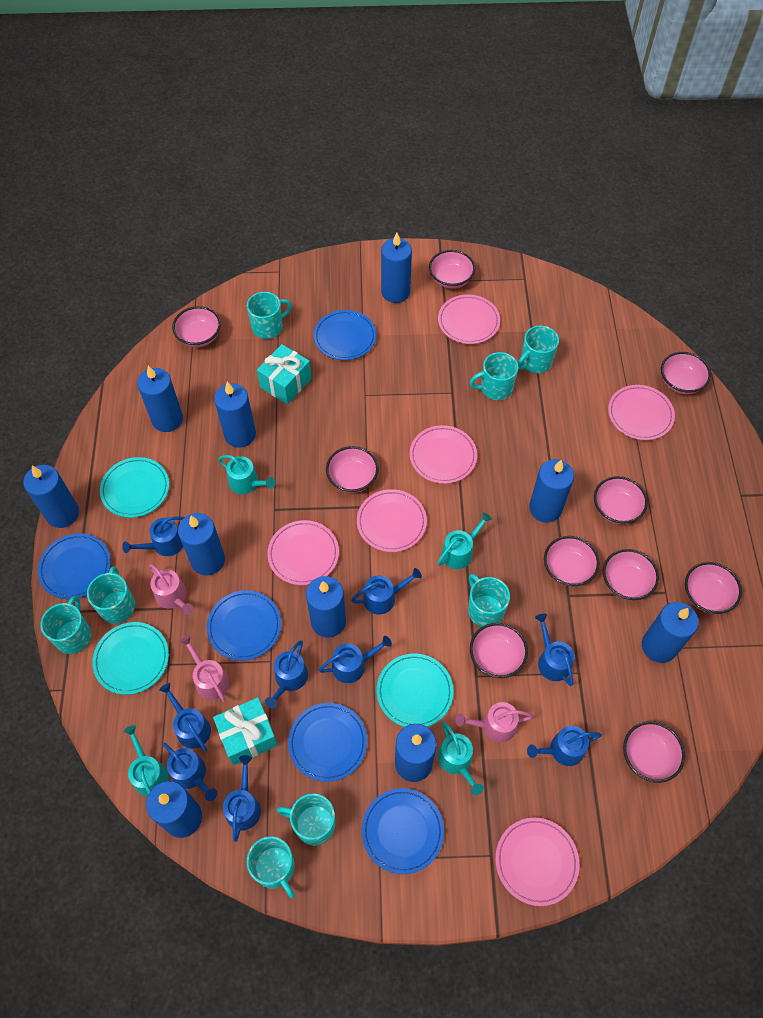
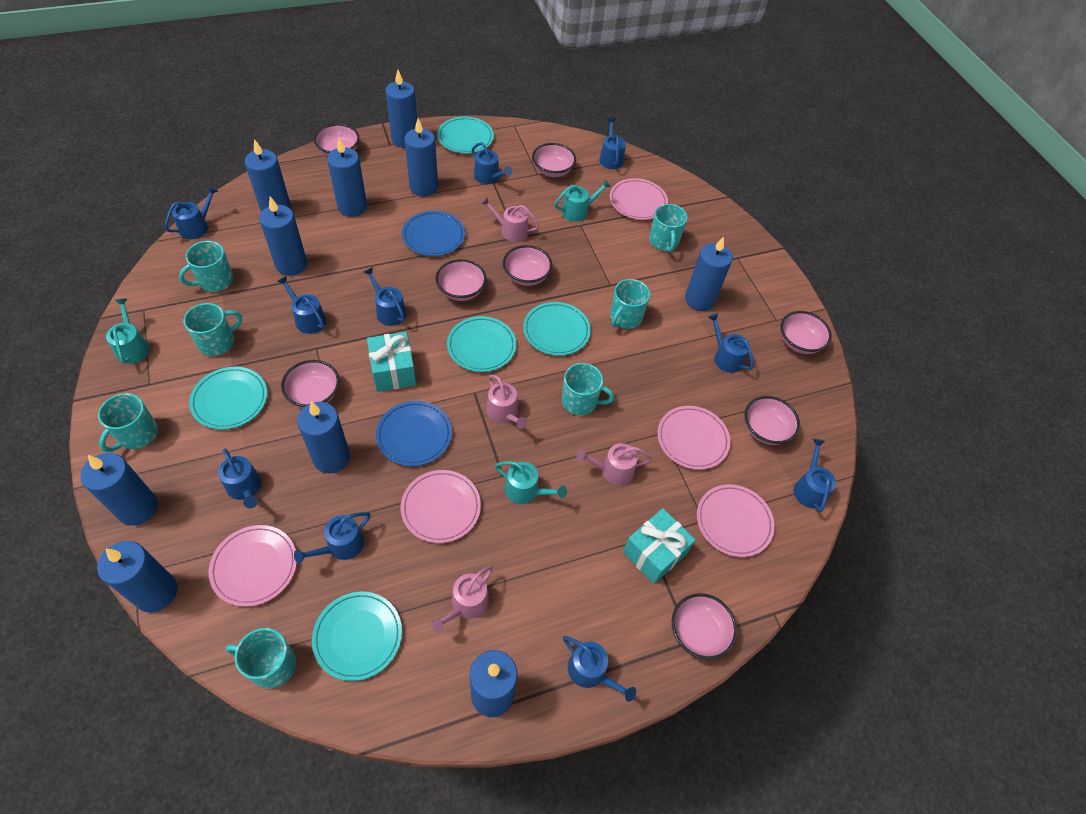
blue plate: 5 -> 2
blue watering can: 9 -> 10
pink bowl: 10 -> 8
pink plate: 6 -> 5
pink watering can: 3 -> 4
turquoise mug: 8 -> 7
turquoise plate: 3 -> 5
turquoise watering can: 4 -> 3

